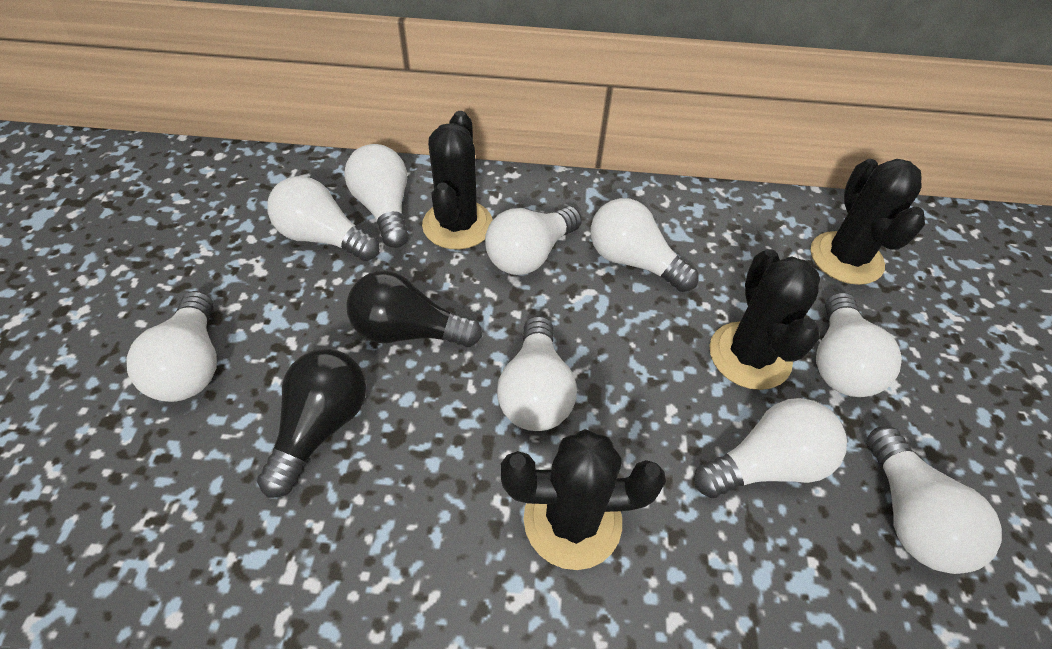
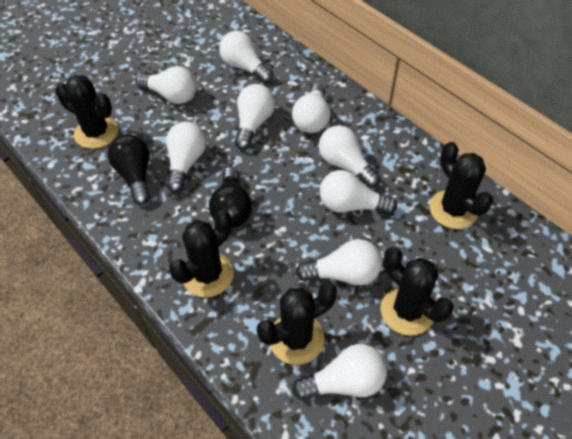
black cactus: 4 -> 5

